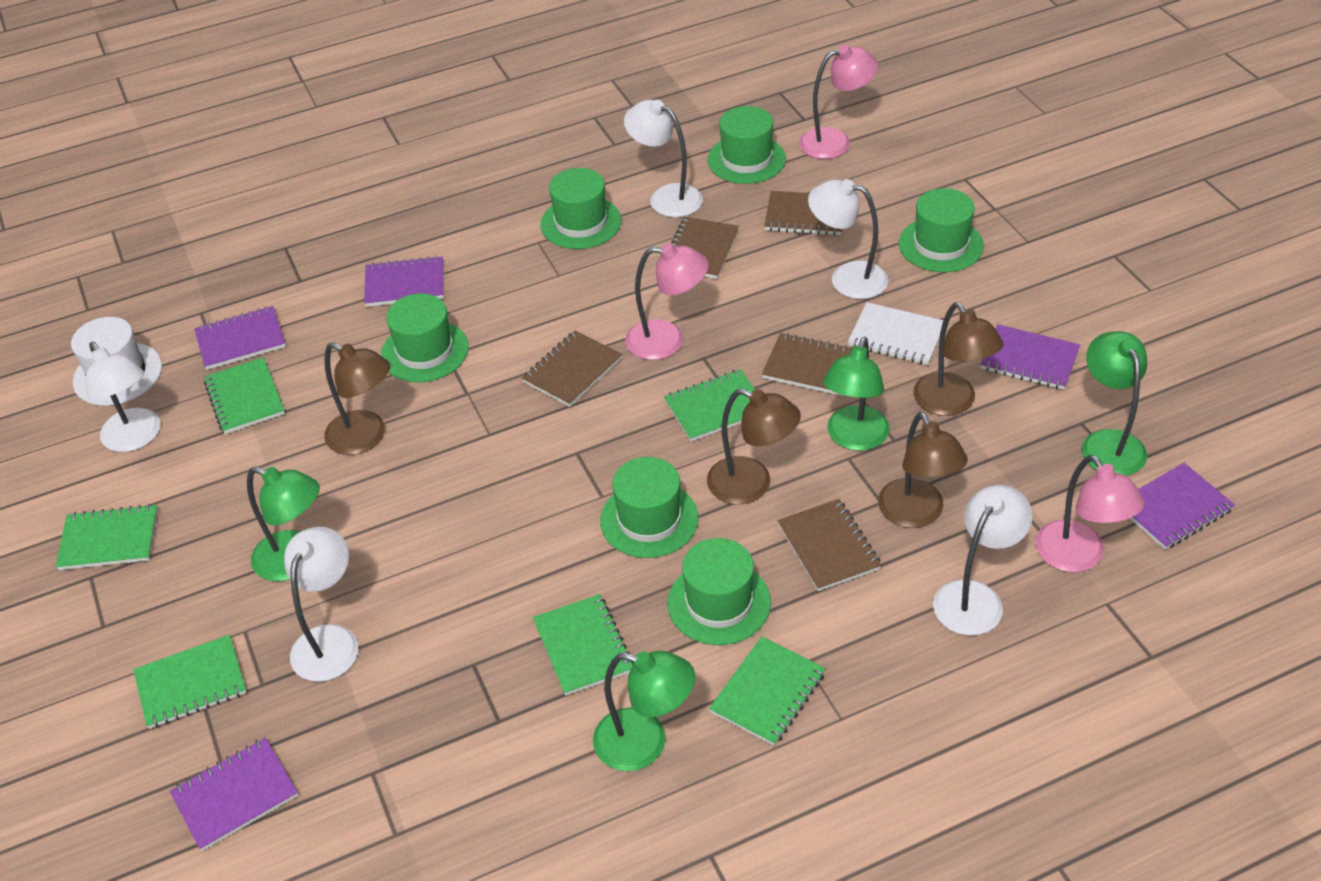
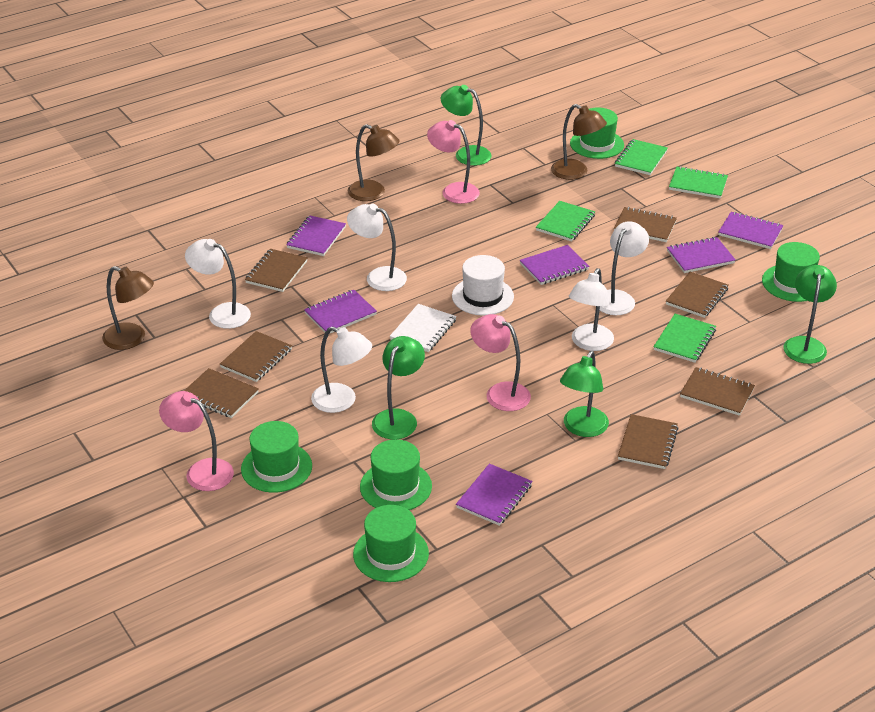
brown lamp: 4 -> 3
brown notebook: 5 -> 7
green hat: 6 -> 5
green notebook: 6 -> 4
purple notebook: 5 -> 6

